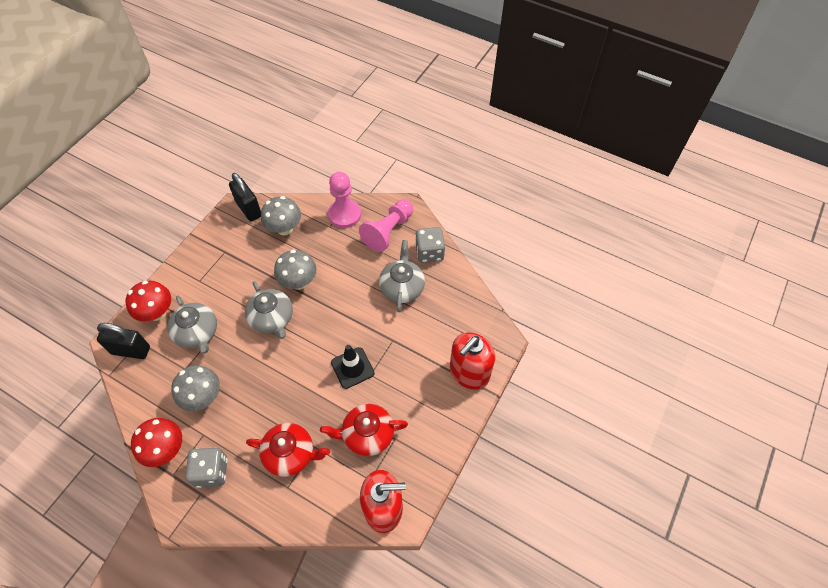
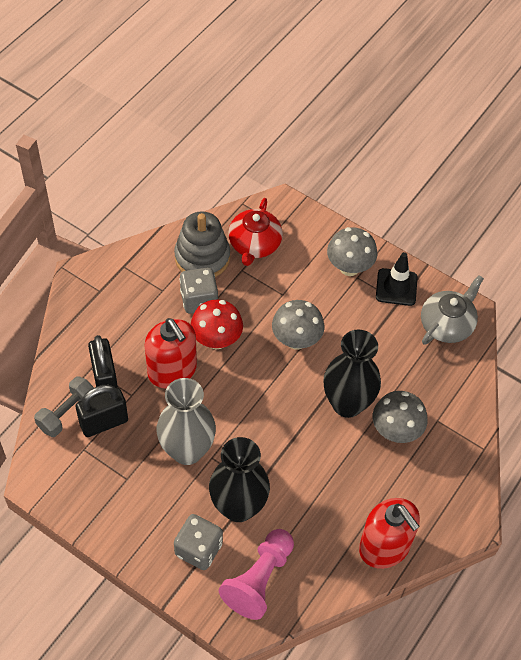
black vase: 0 -> 2
grey dumbbell: 0 -> 1
grey stacking toy: 0 -> 1
grey teapot: 3 -> 1
grey vase: 0 -> 1
pink pawn: 2 -> 1
red mushroom: 2 -> 1
red teapot: 2 -> 1

